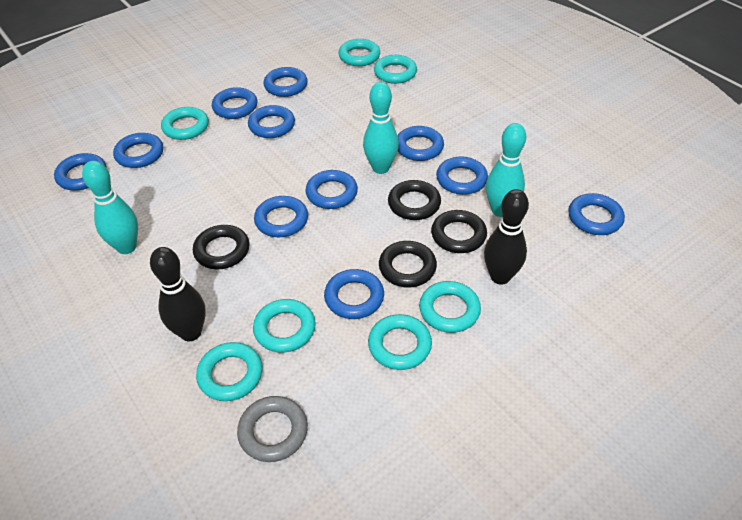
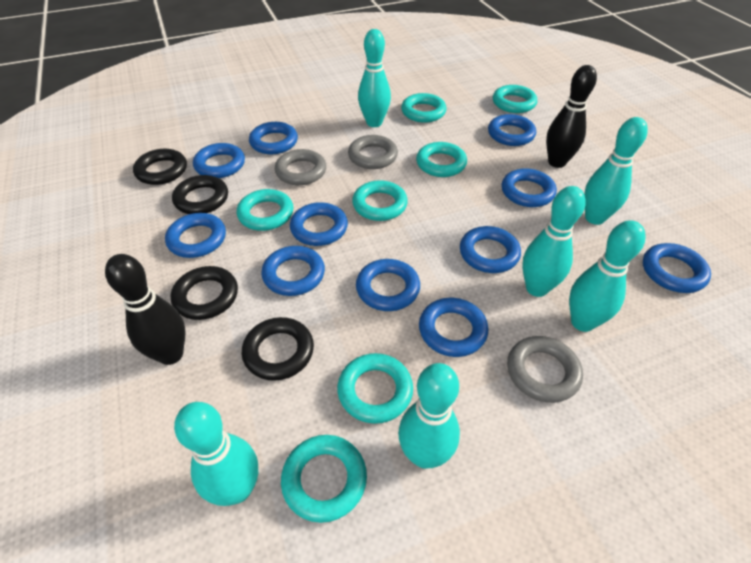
grey ring: 1 -> 3
turquoise bowling pin: 3 -> 6

